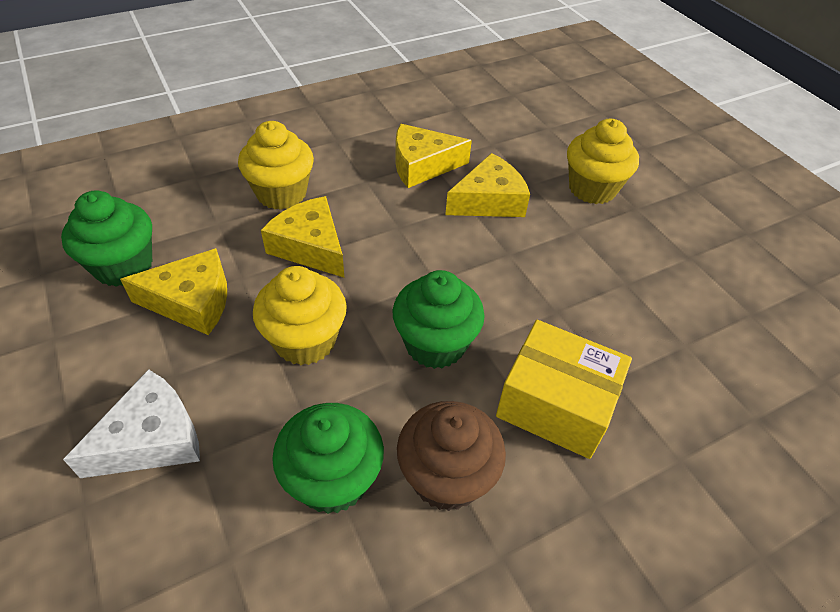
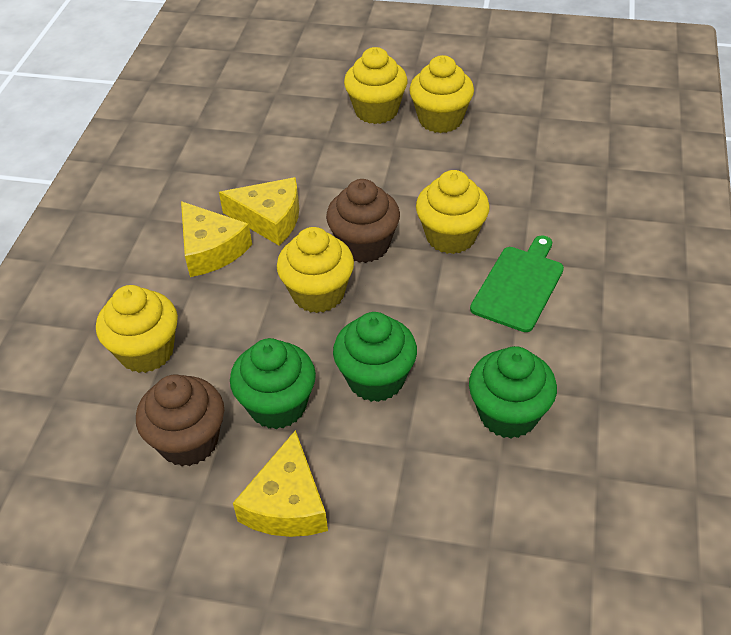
brown cupcake: 1 -> 2
green cutting board: 0 -> 1
white cheese: 1 -> 0
yellow box: 1 -> 0
yellow cheese: 4 -> 3
yellow cupcake: 3 -> 5

